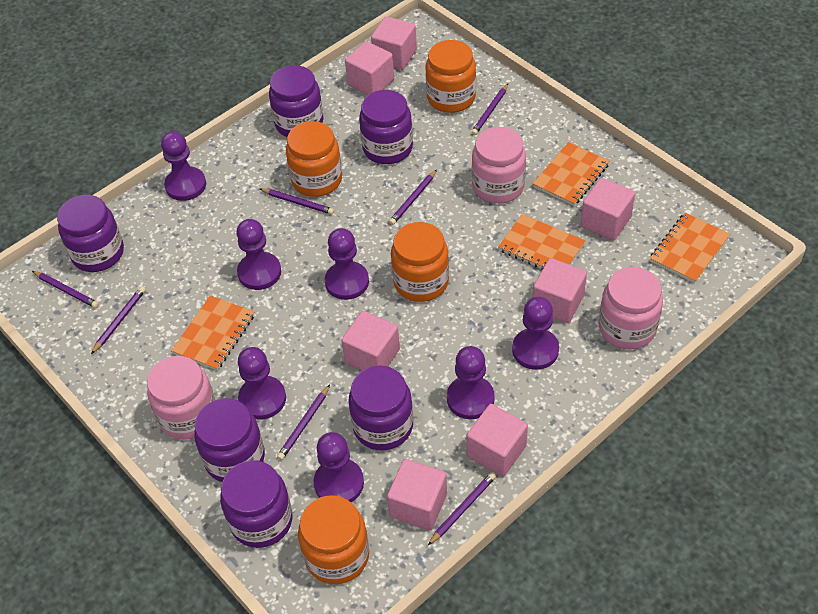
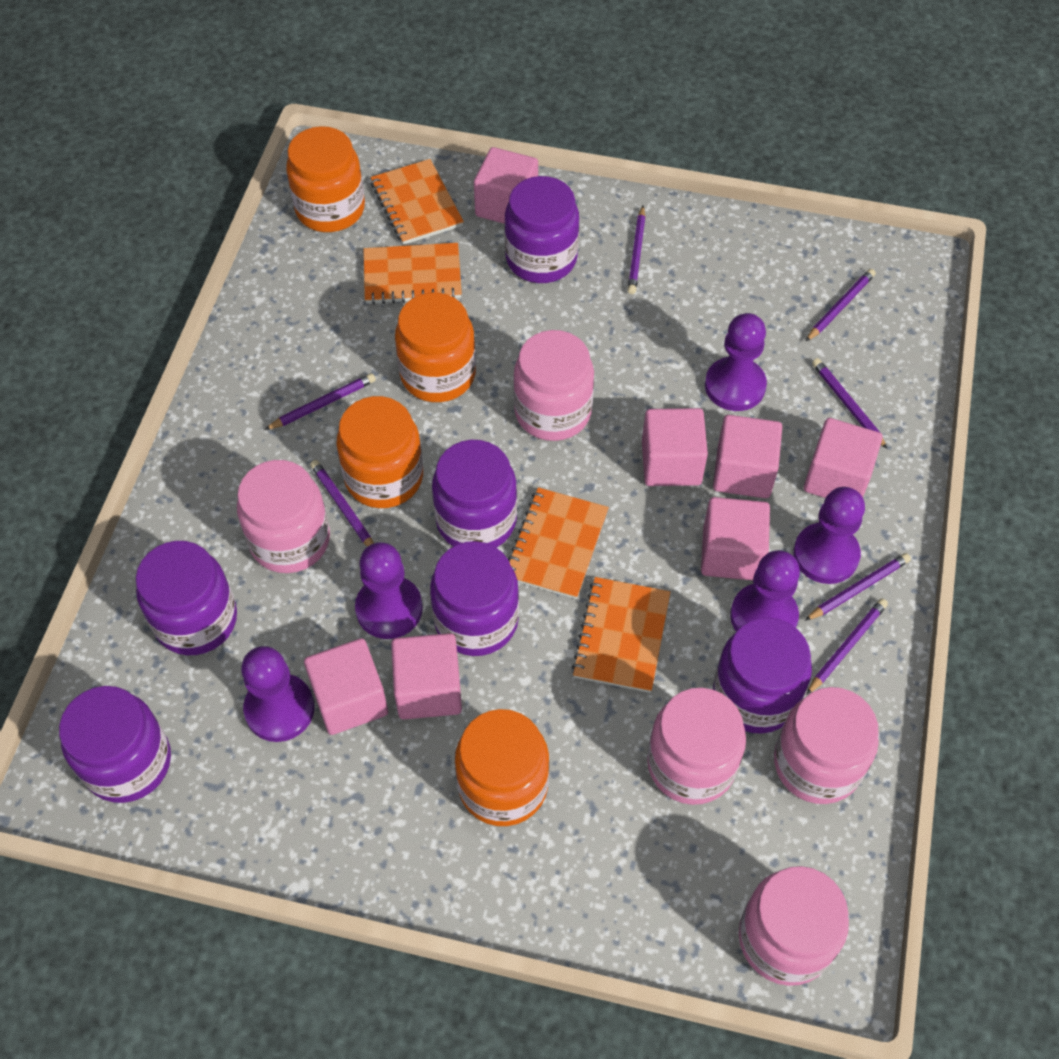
pink jar: 3 -> 5
purple pawn: 7 -> 5

